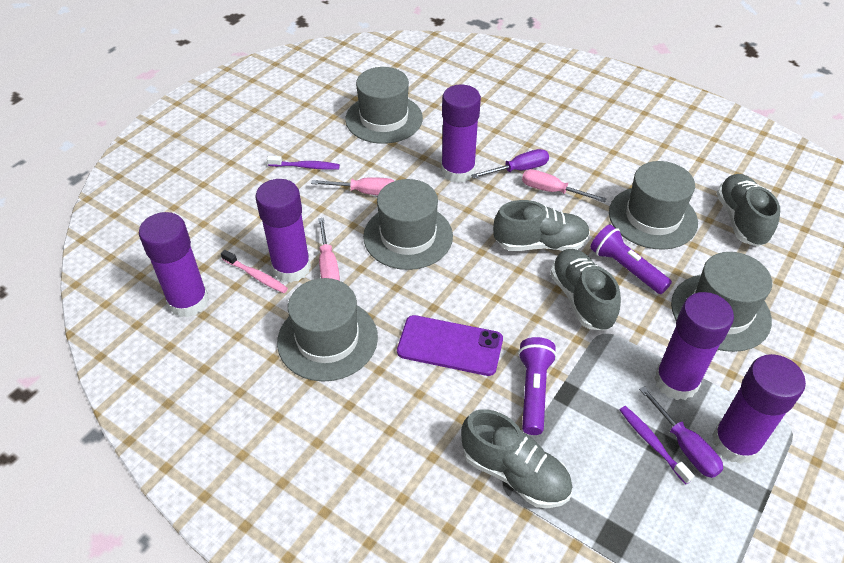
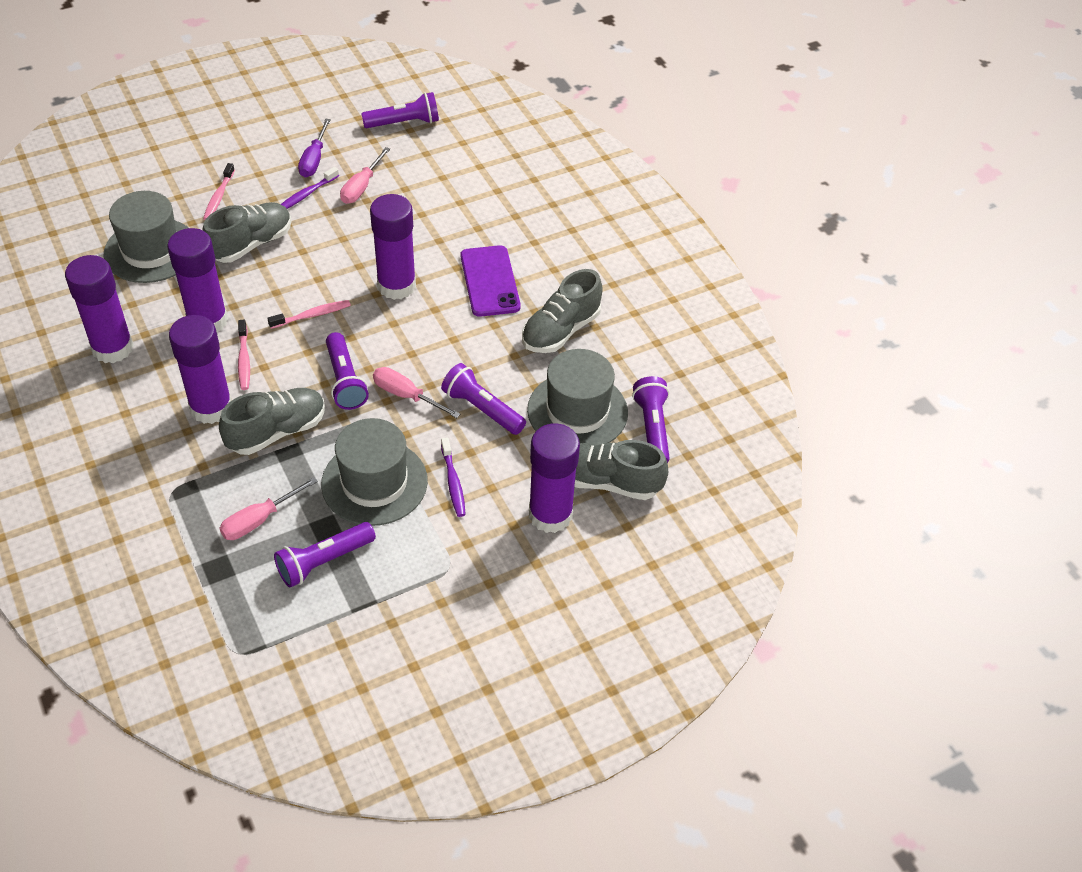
grey hat: 5 -> 3
pink toothbrush: 1 -> 3
purple flashlight: 2 -> 5
purple screwdriver: 2 -> 1

